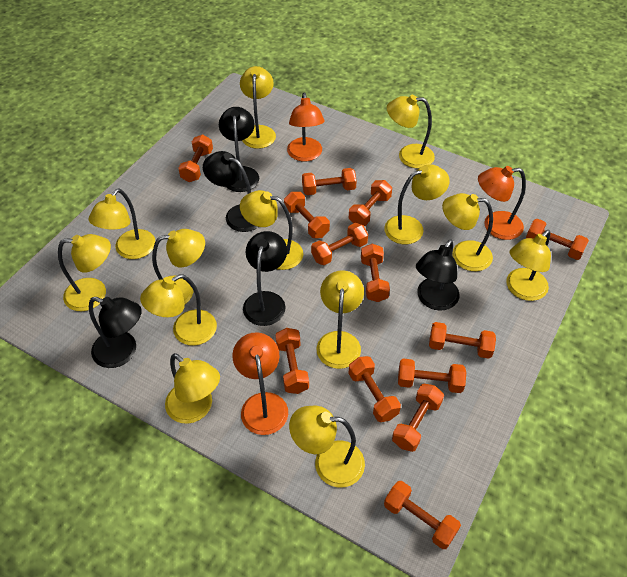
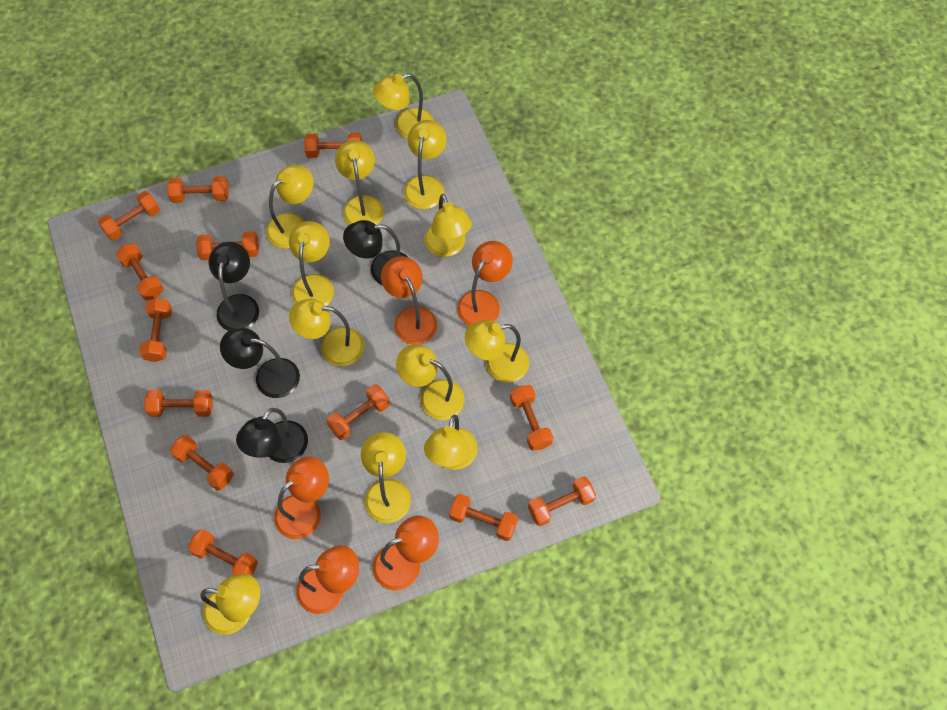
black lamp: 5 -> 4
orange lamp: 3 -> 5
yellow lamp: 13 -> 12

